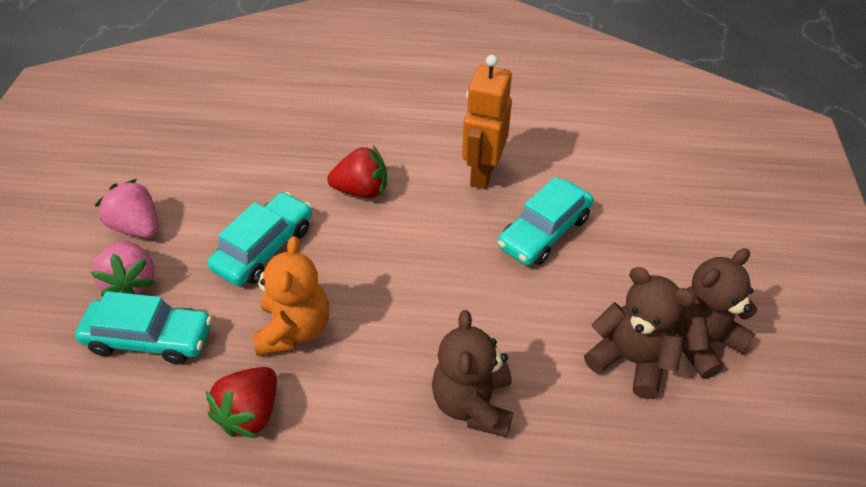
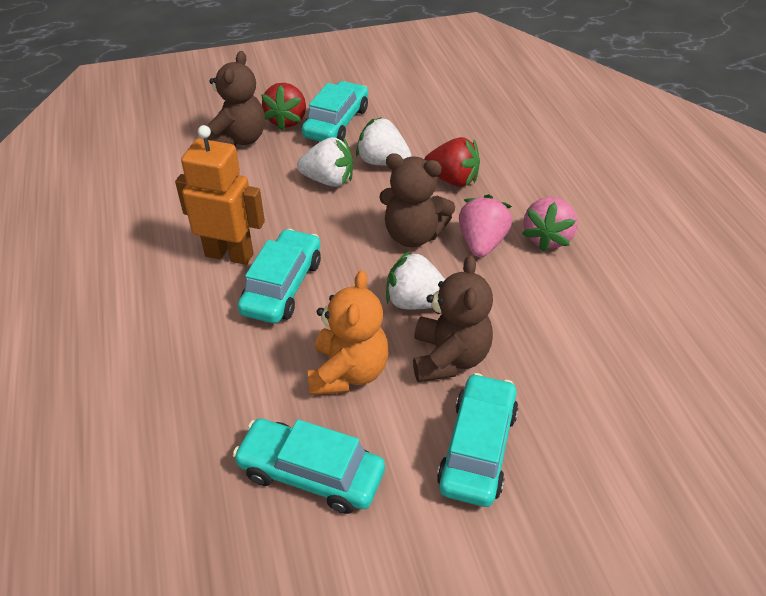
turquoise car: 3 -> 4
white strawberry: 0 -> 3

